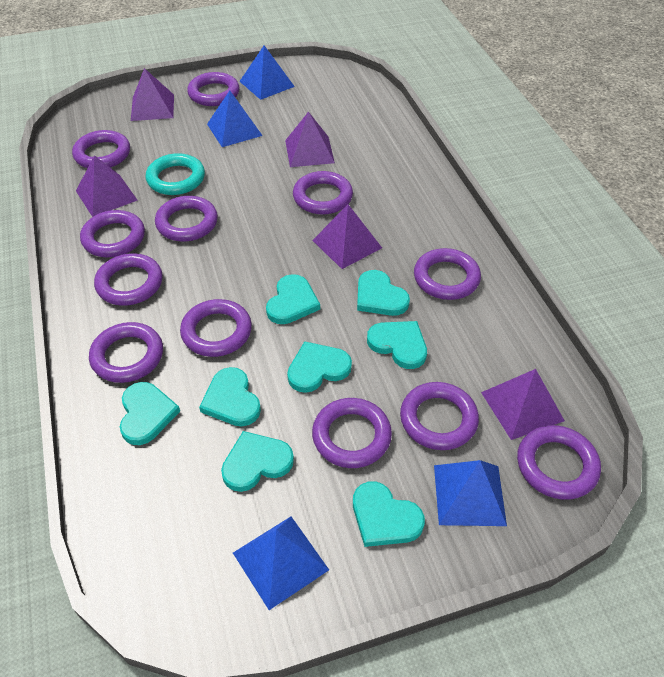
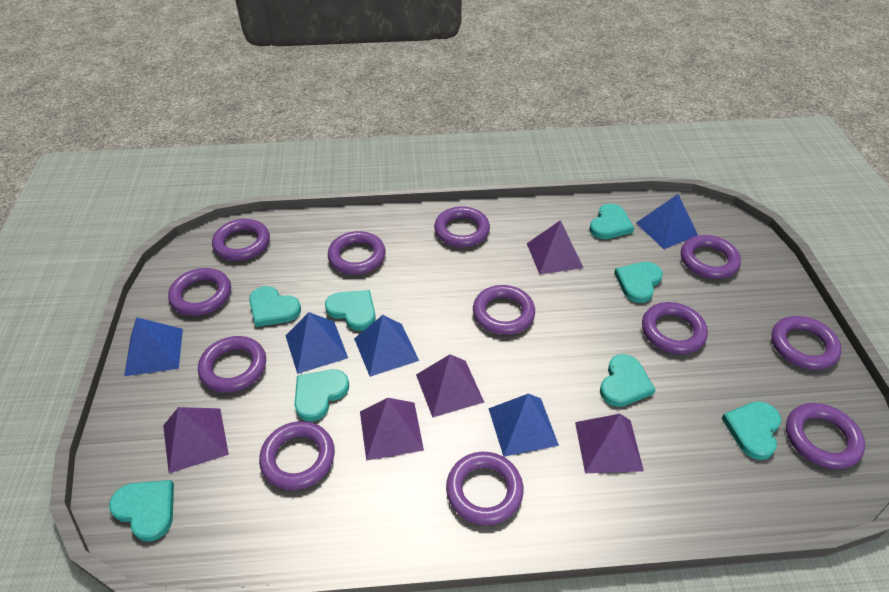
blue pyramid: 4 -> 5
turquoise ring: 1 -> 0

